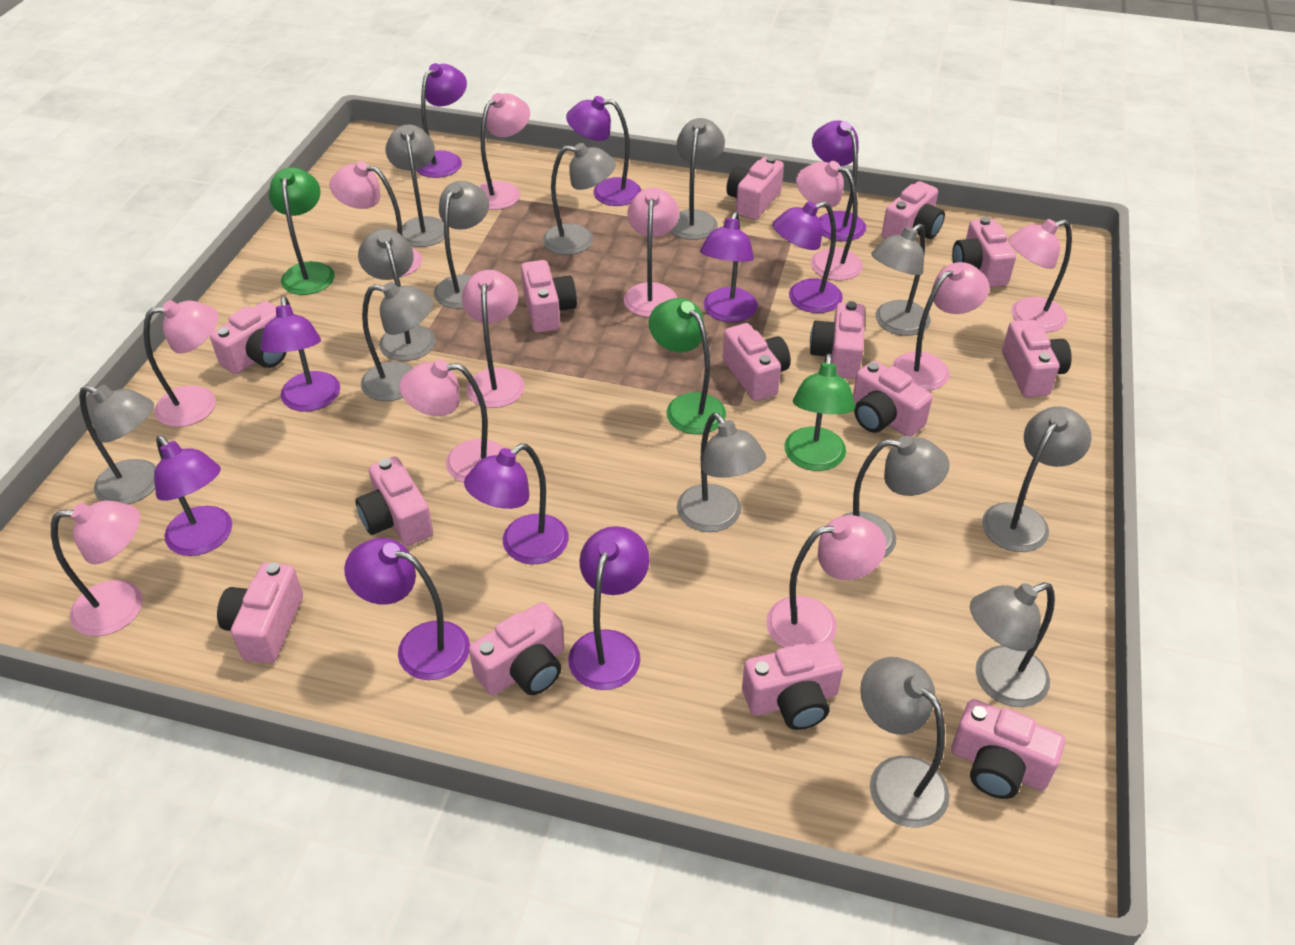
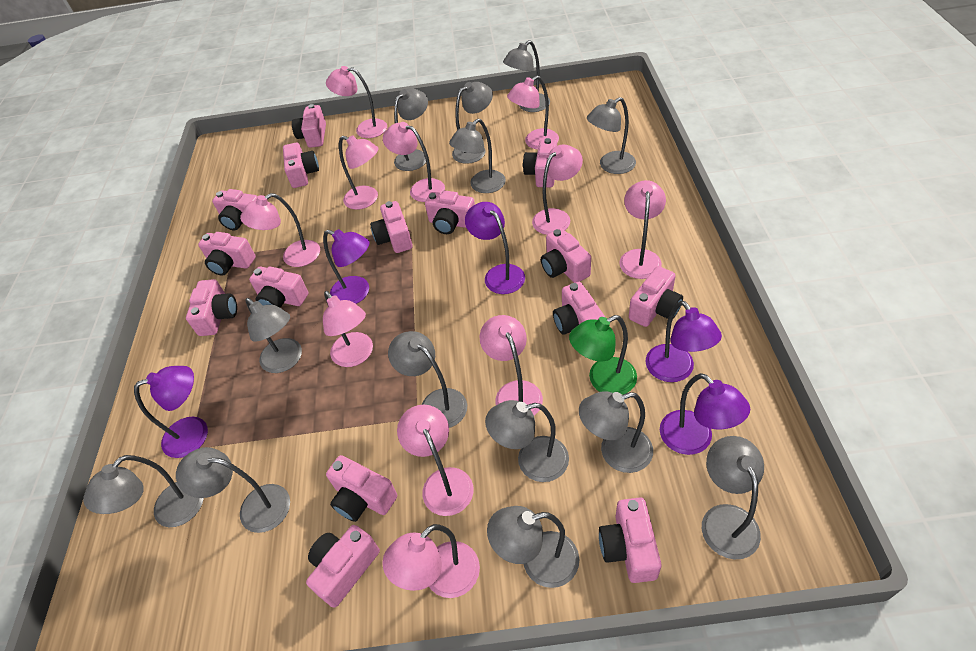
green lamp: 3 -> 1
pink camera: 14 -> 15
purple lamp: 10 -> 5

